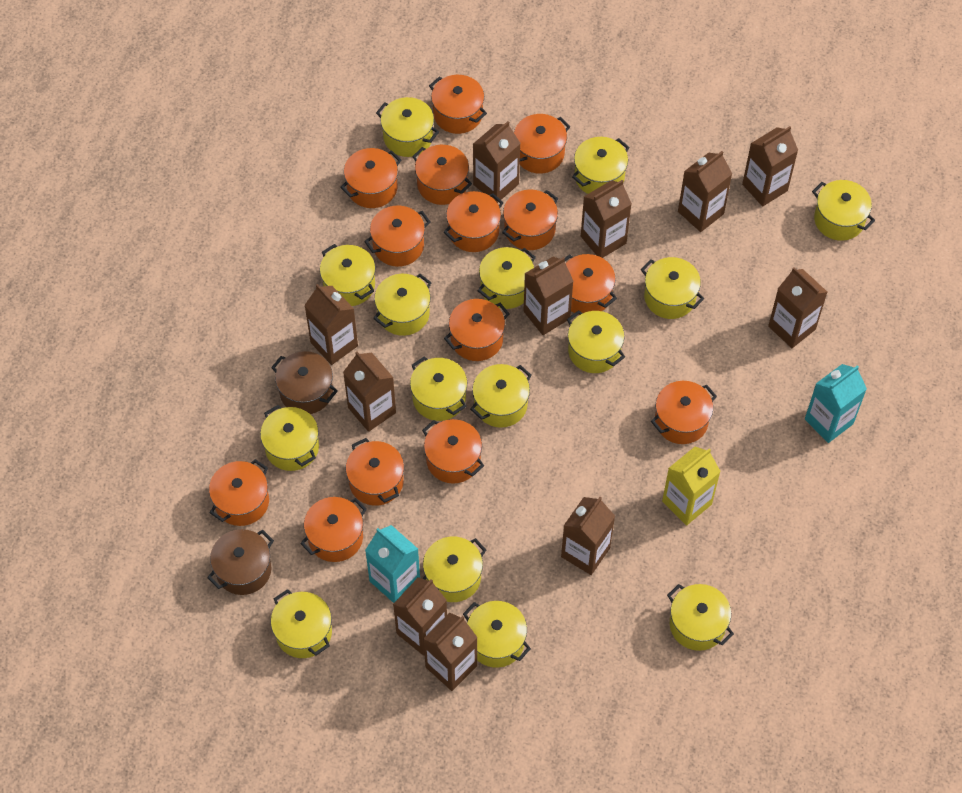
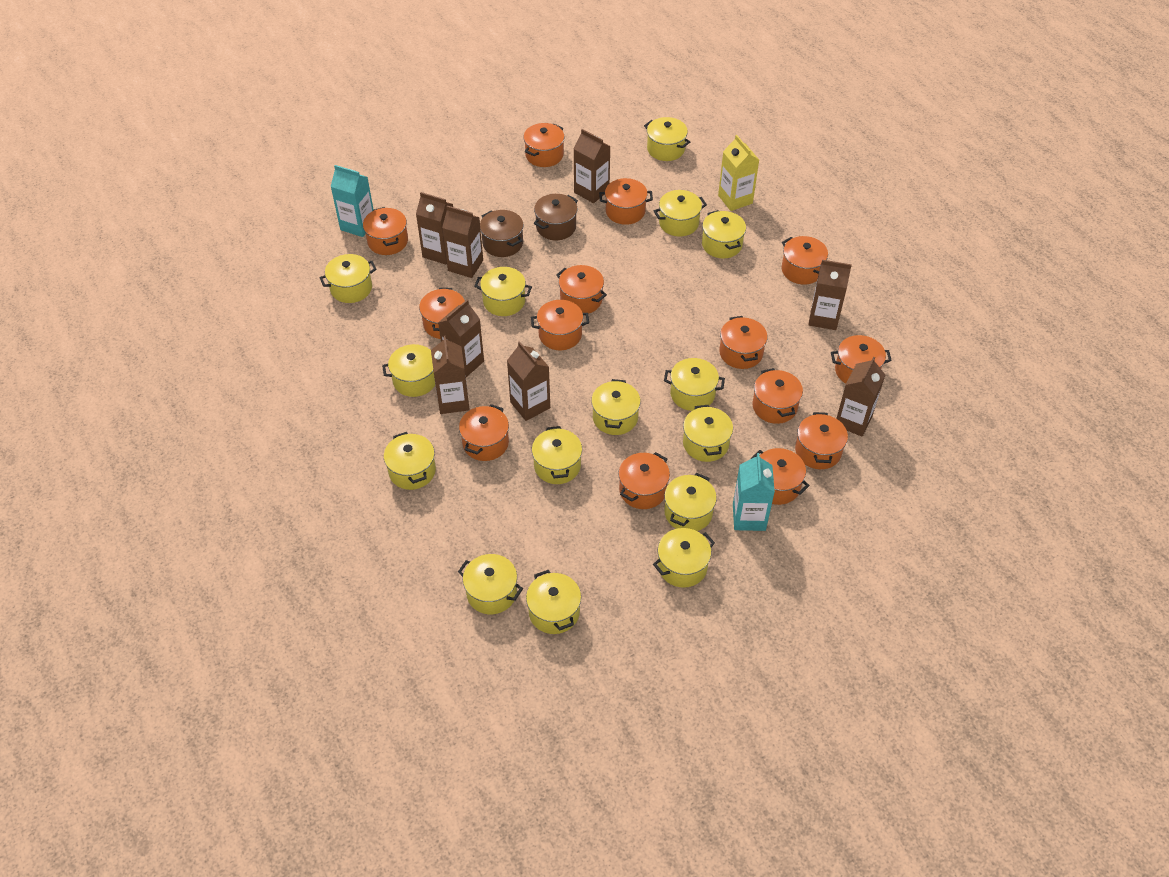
brown carton: 11 -> 8

